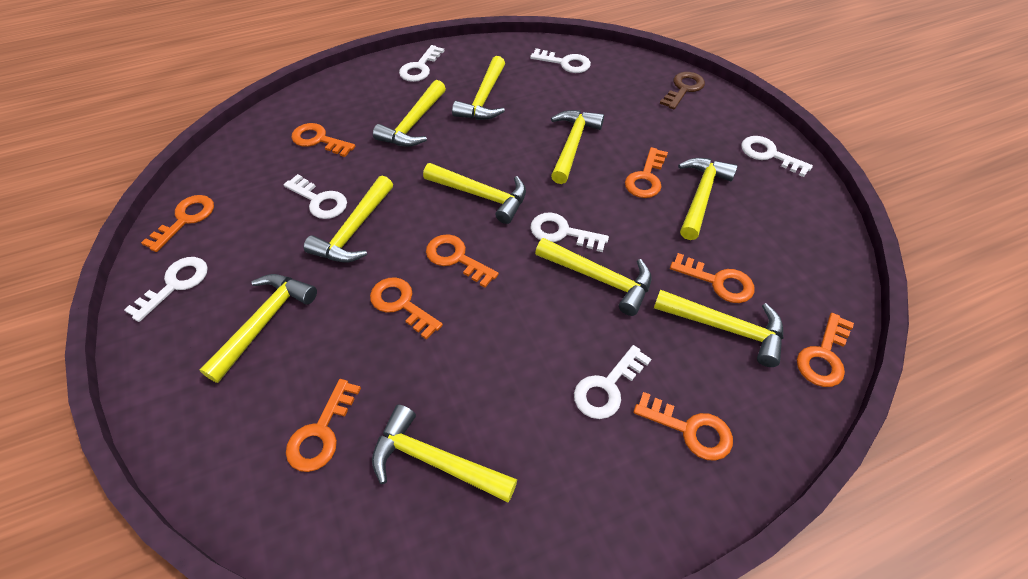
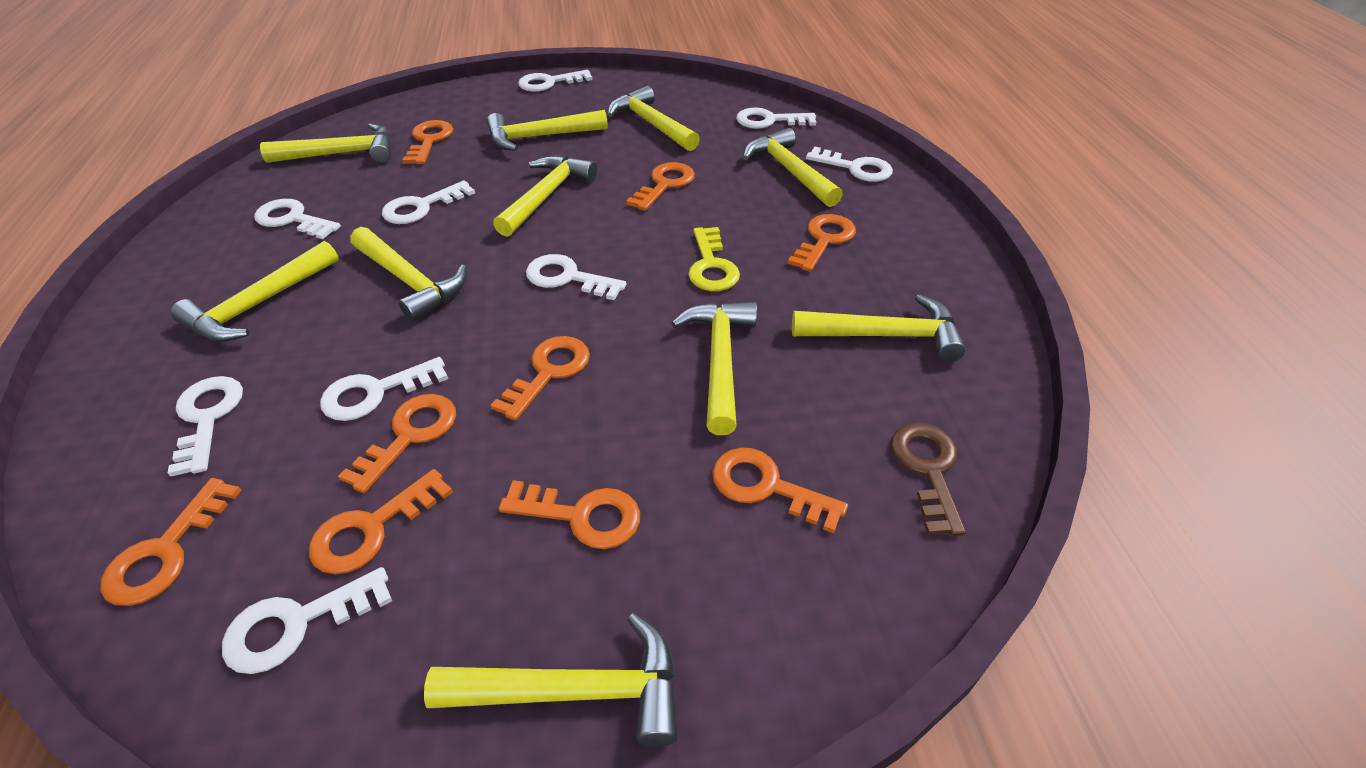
white key: 7 -> 9
yellow key: 0 -> 1

